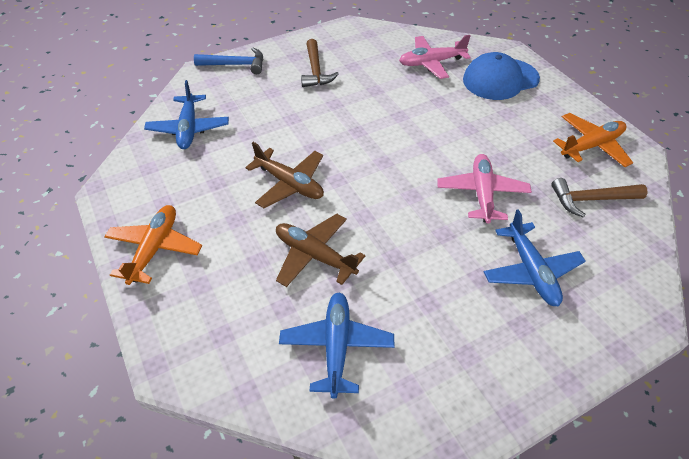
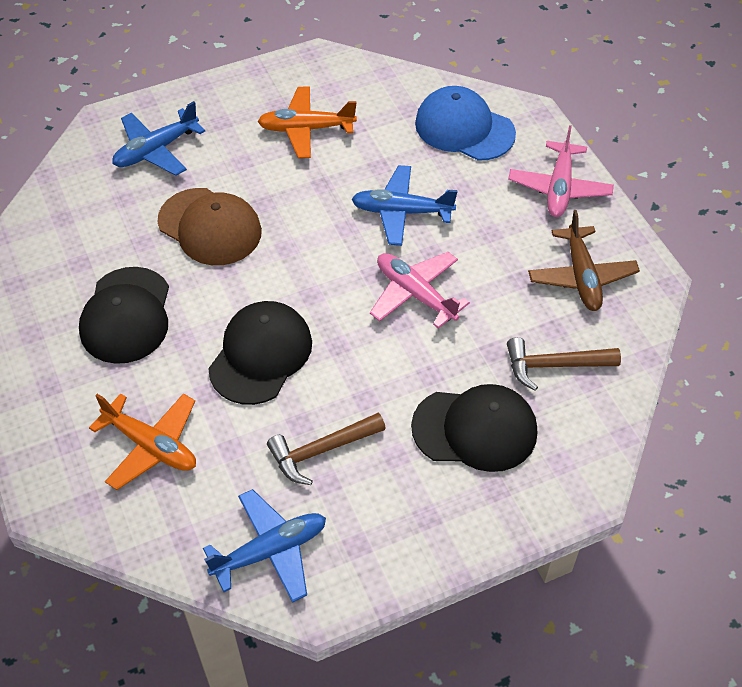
black cap: 0 -> 3
blue hammer: 1 -> 0
brown cap: 0 -> 1
brown plane: 2 -> 1

